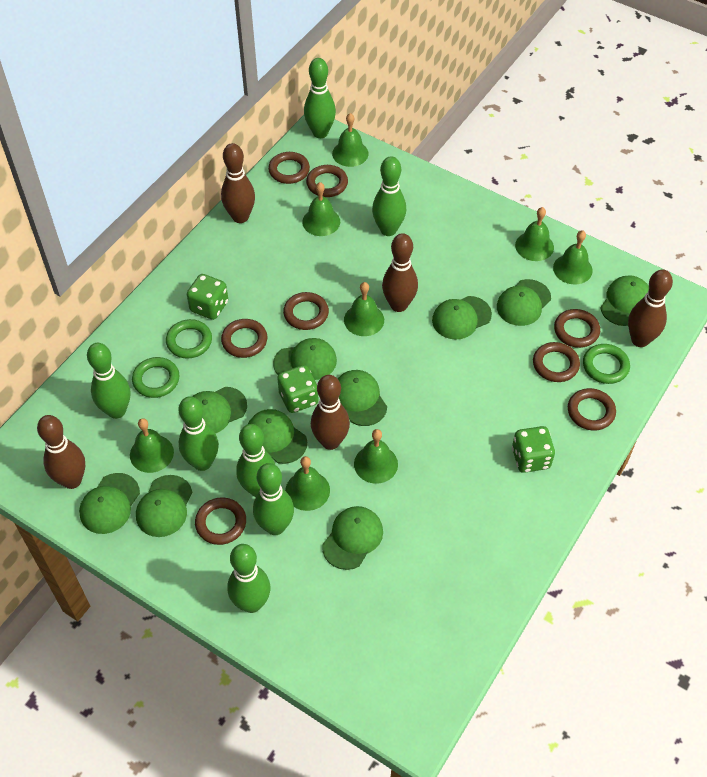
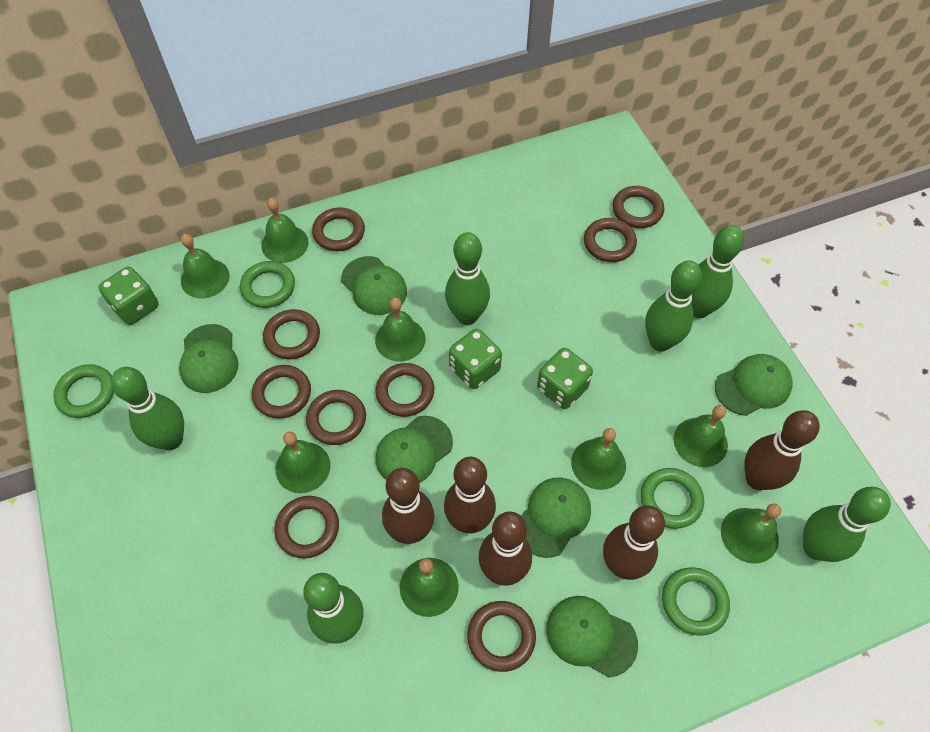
brown ring: 8 -> 9
green bowling pin: 7 -> 6
green cap: 10 -> 6
green ring: 3 -> 4

